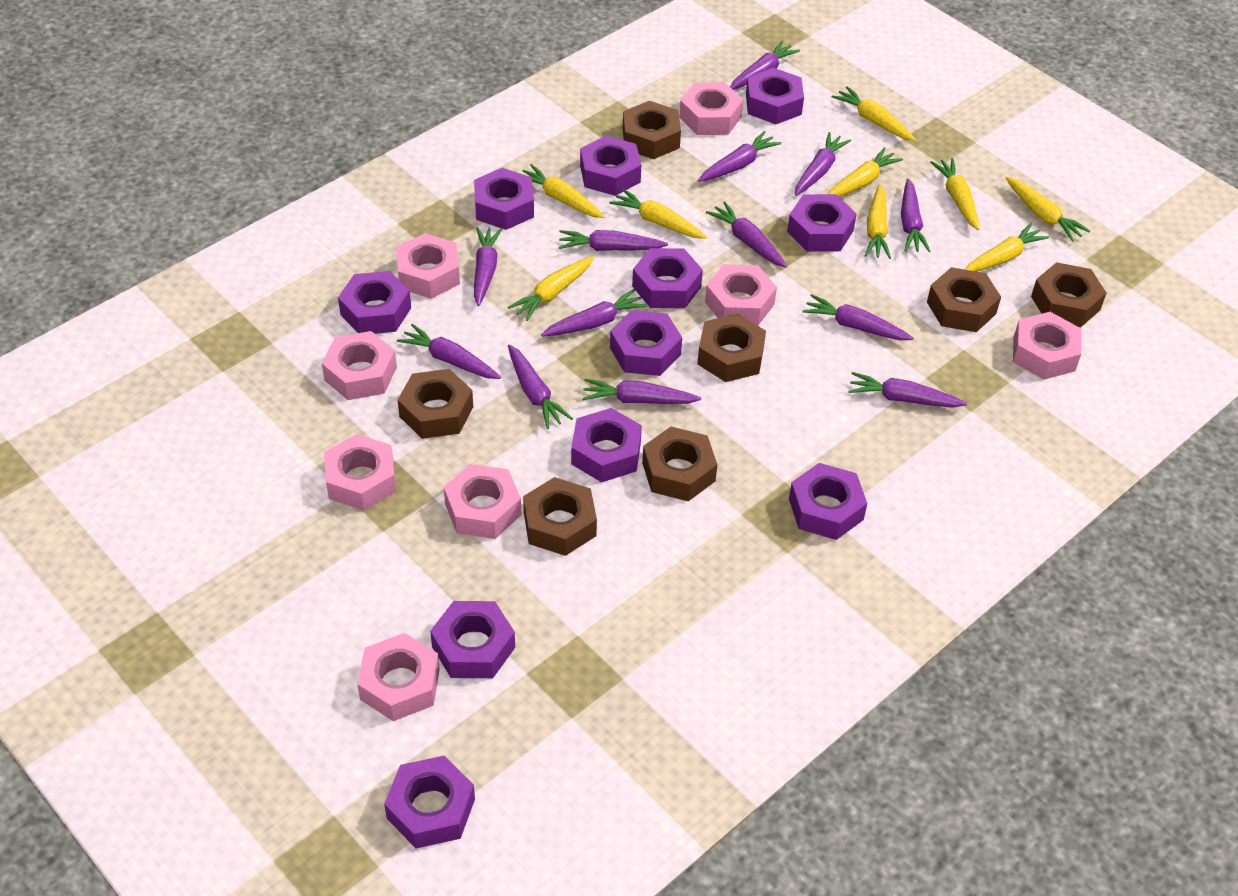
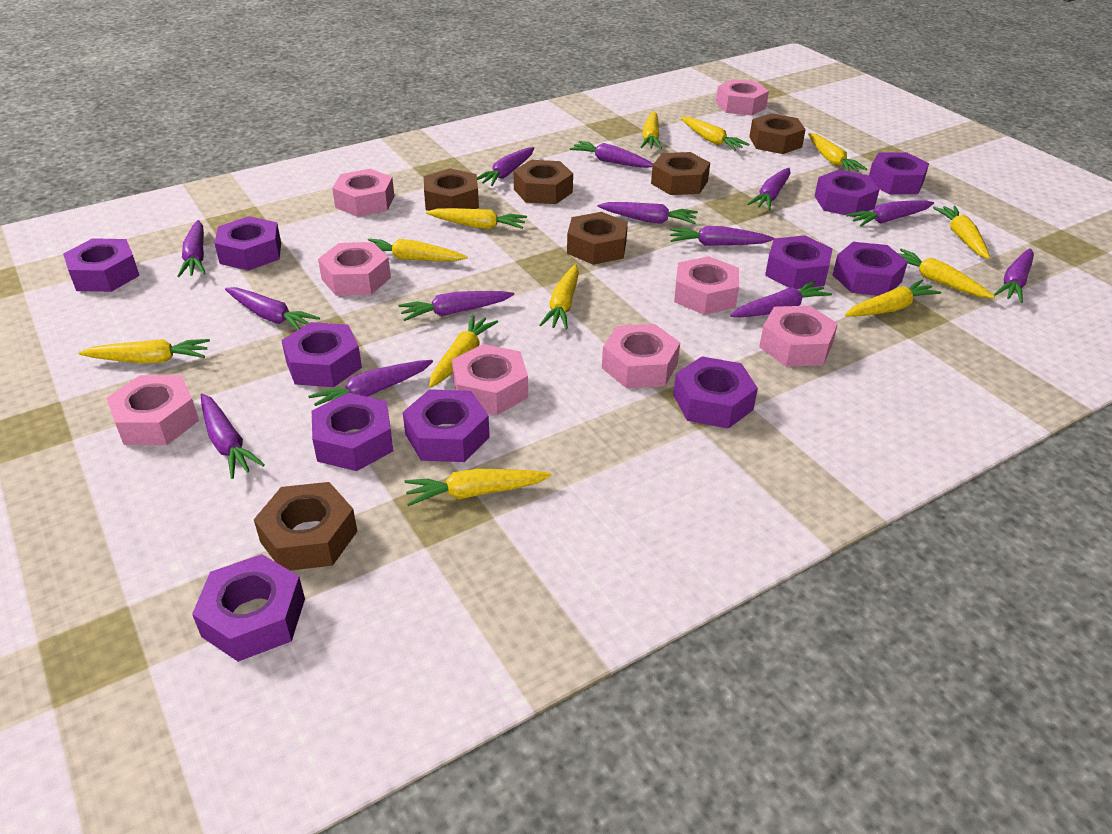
brown nut: 7 -> 6
yellow carrot: 9 -> 12

